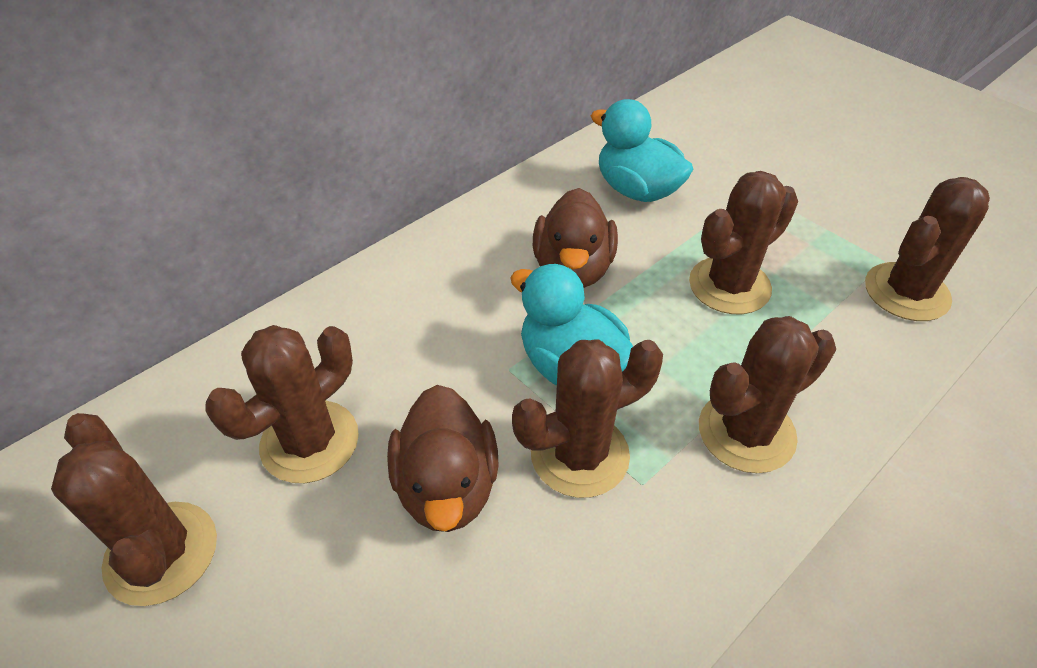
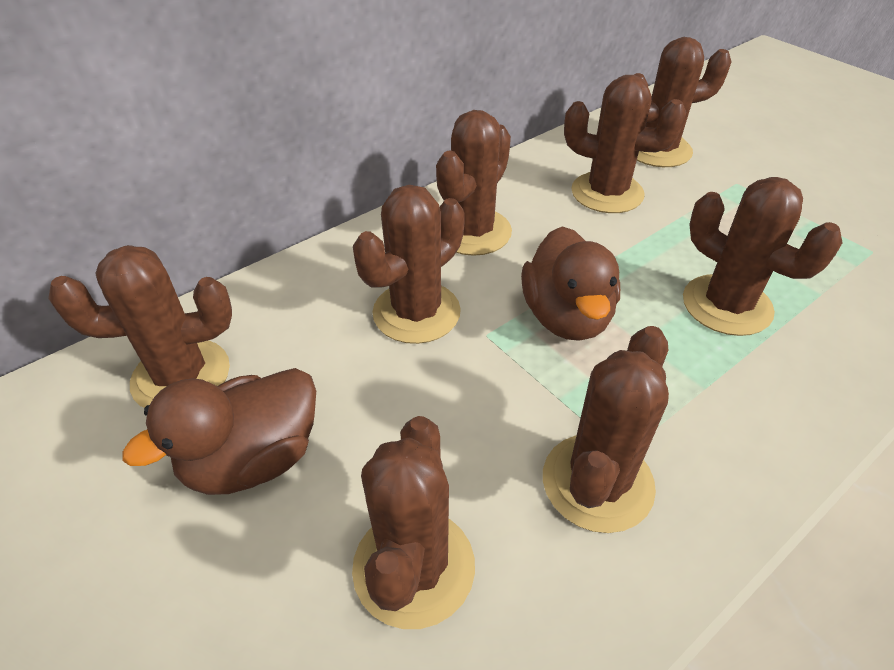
brown cactus: 6 -> 8
turquoise duck: 2 -> 0

